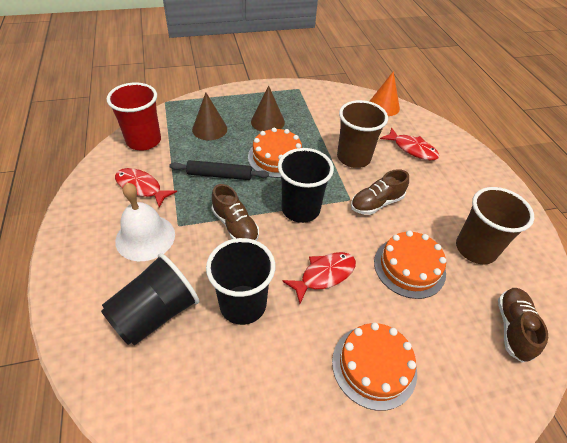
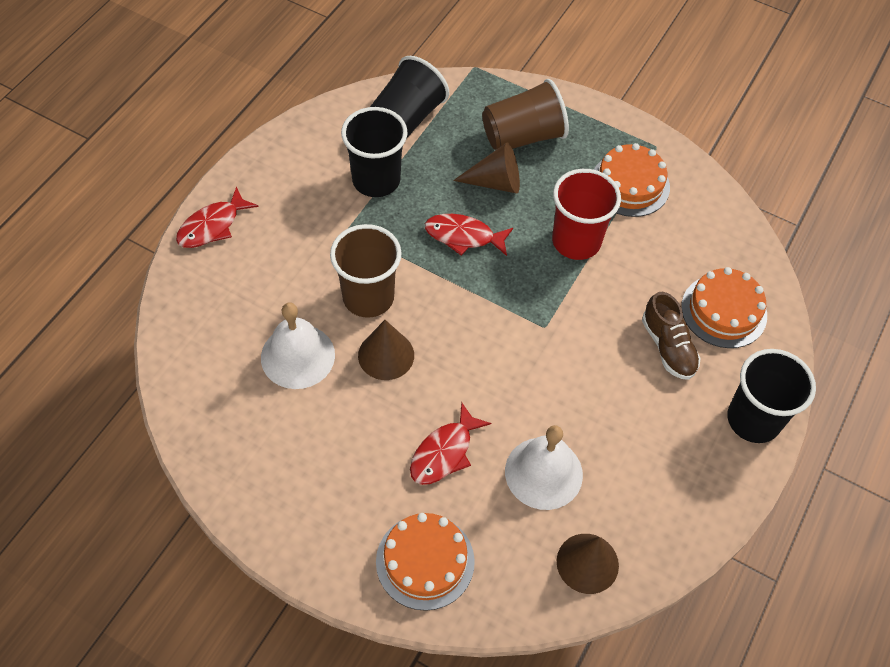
black rolling pin: 1 -> 0
brown cone: 2 -> 3
brown shoe: 3 -> 1
orange cone: 1 -> 0
white bell: 1 -> 2

